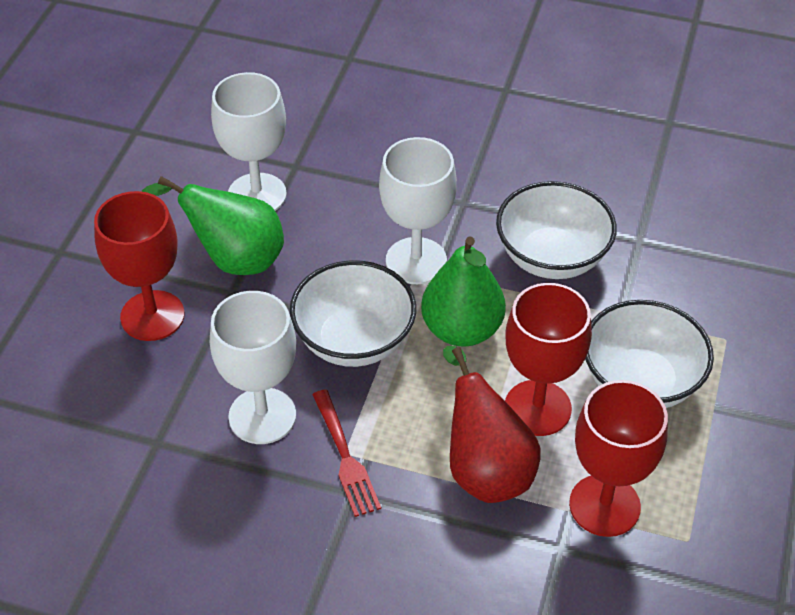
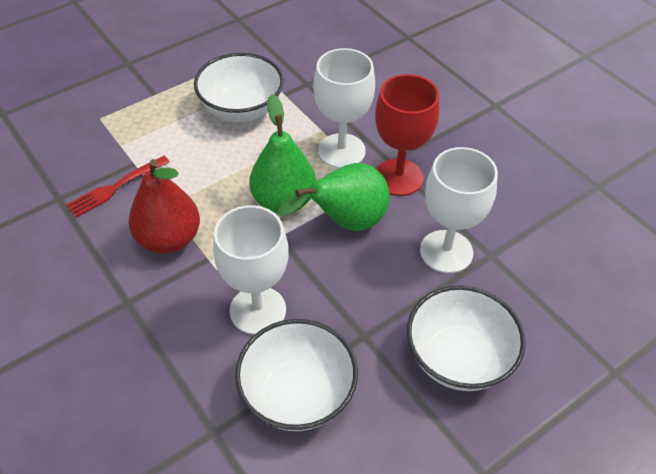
red goblet: 3 -> 1

